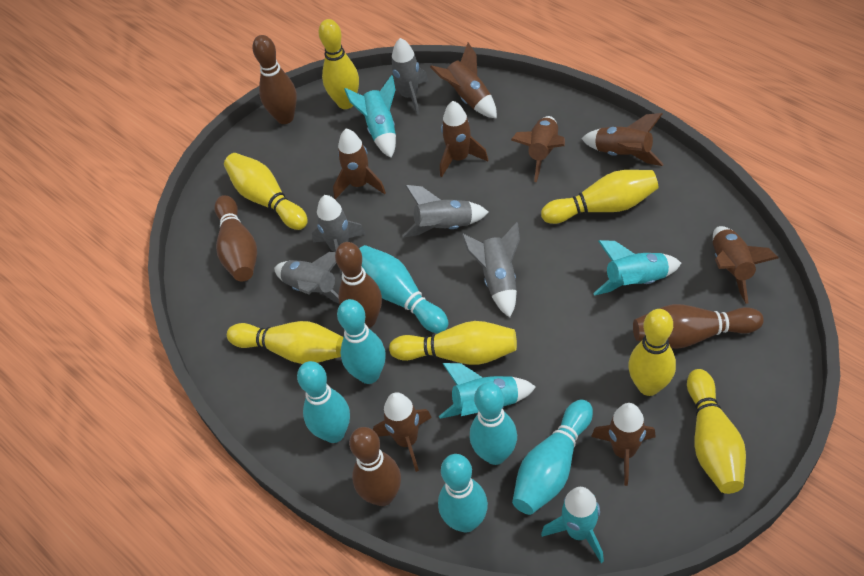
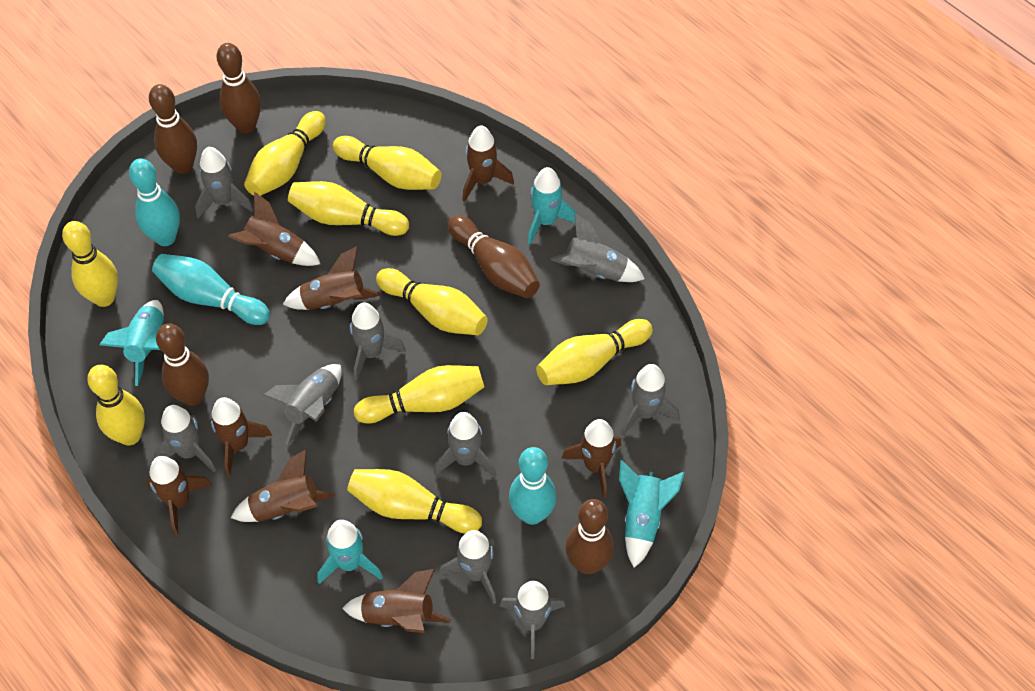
grey rocket: 5 -> 9
turquoise bowling pin: 6 -> 3
yellow bowling pin: 7 -> 9

